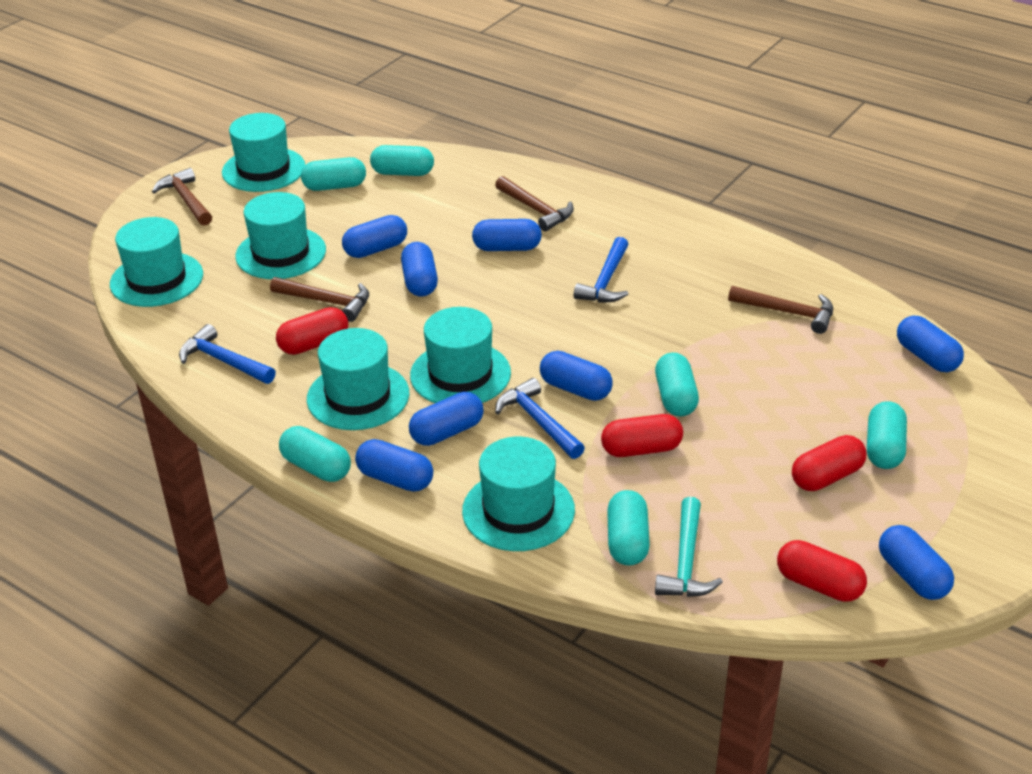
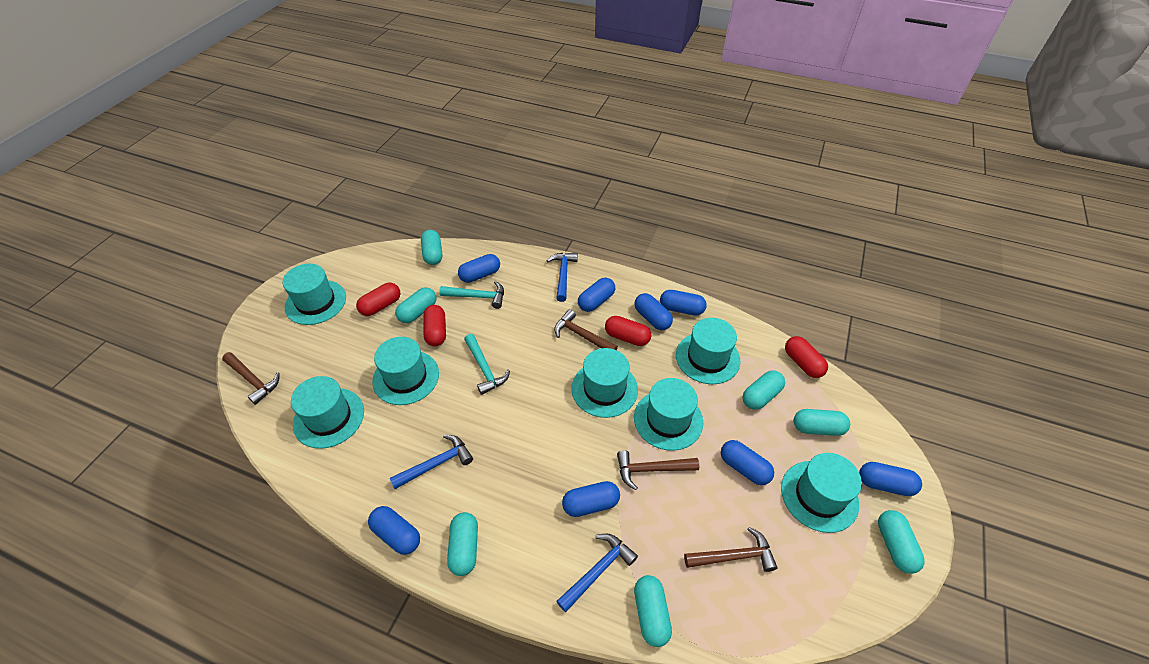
turquoise capsule: 6 -> 7
turquoise hammer: 1 -> 2
turquoise hat: 6 -> 7

